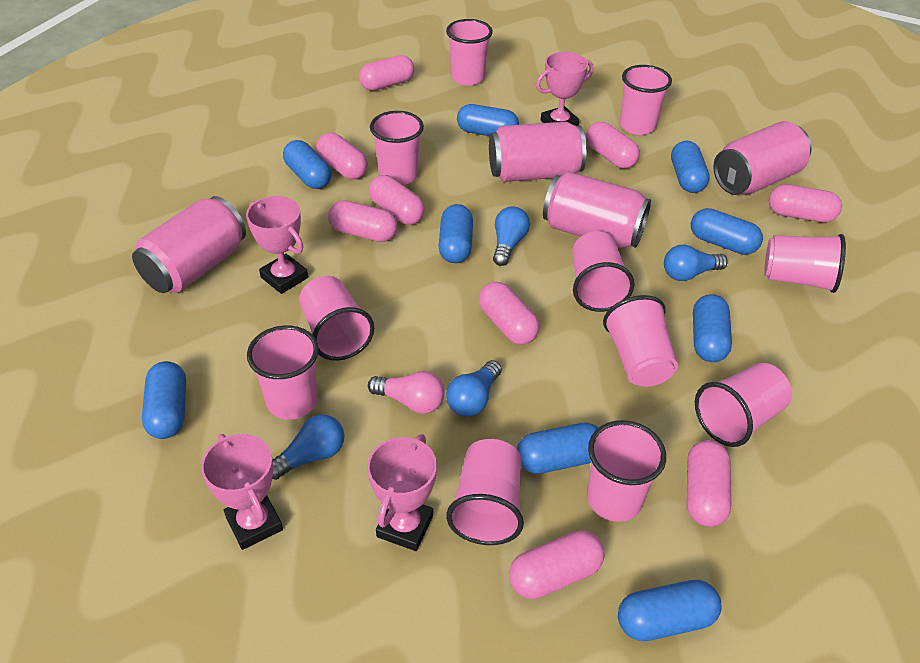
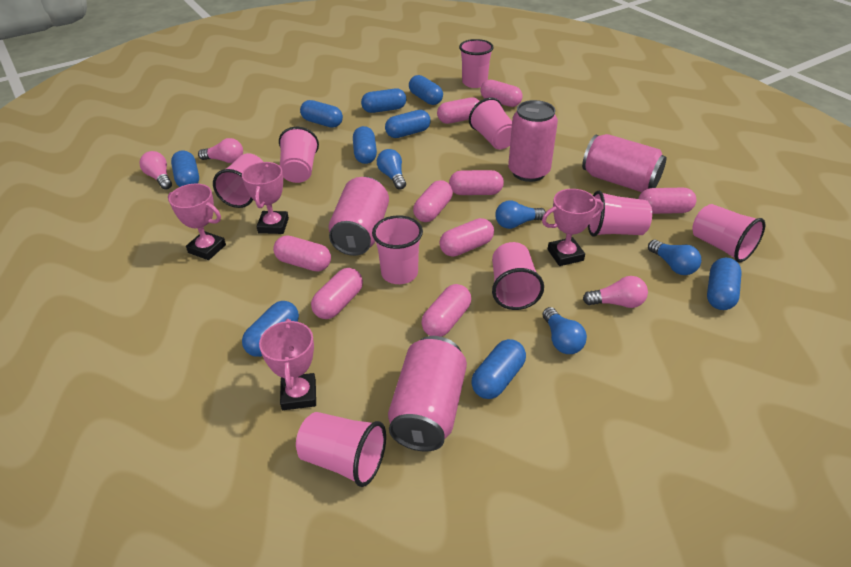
pink cup: 11 -> 9
pink light bulb: 1 -> 3

